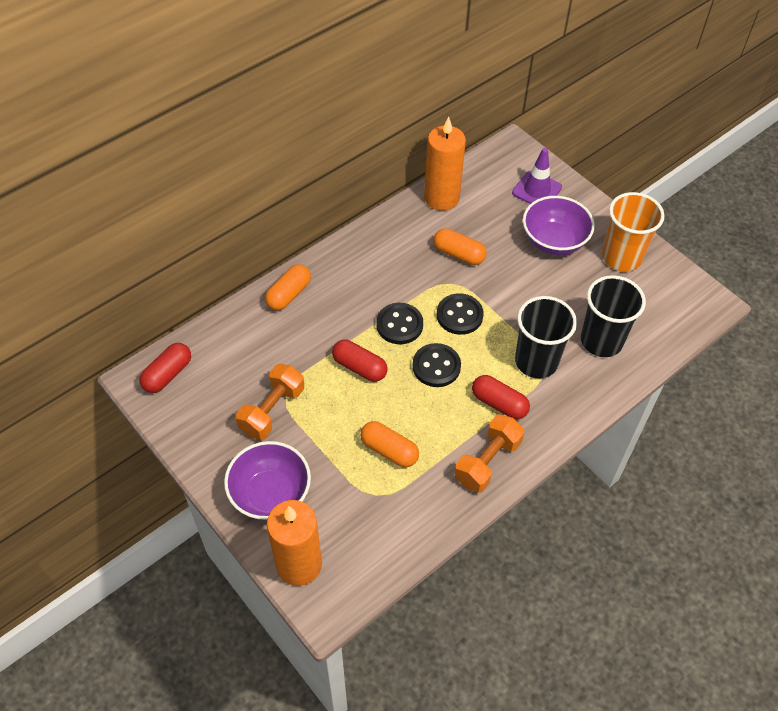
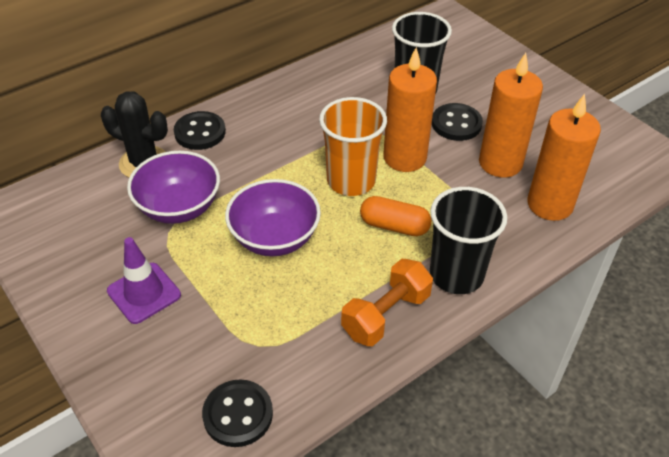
black cactus: 0 -> 1
orange candle: 2 -> 3
orange capsule: 3 -> 1
orange dumbbell: 2 -> 1
red capsule: 3 -> 0

